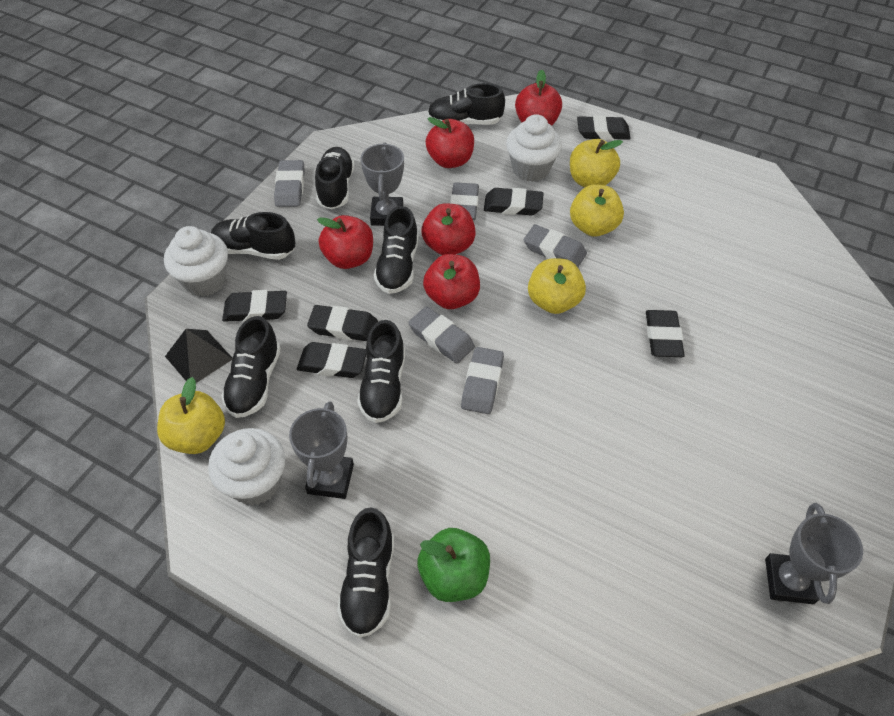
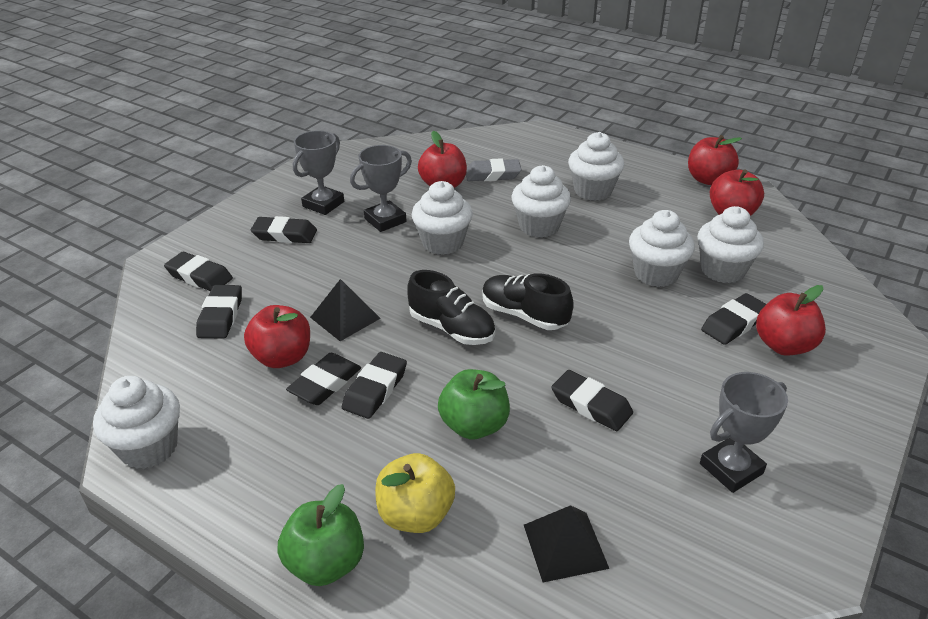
black eraser: 6 -> 7
black pyramid: 1 -> 2
black shoe: 7 -> 2
green apple: 1 -> 2
grey eraser: 5 -> 1
white cupcake: 3 -> 6
yellow apple: 4 -> 1

